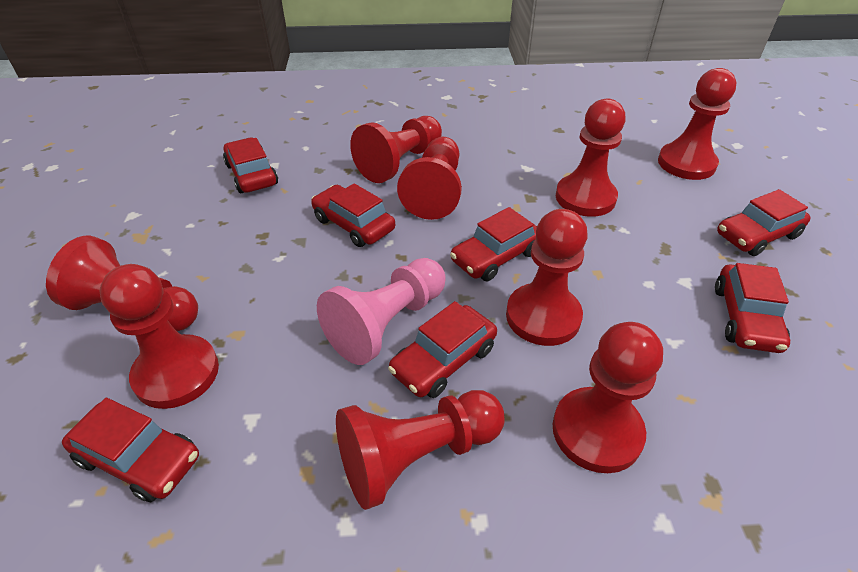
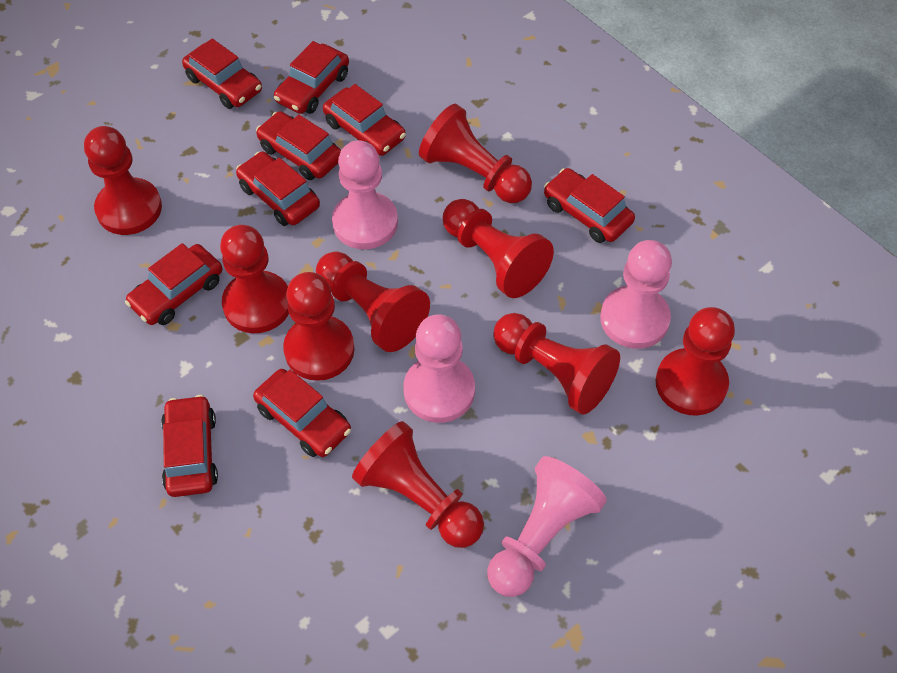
pink pawn: 1 -> 4
red car: 7 -> 9

